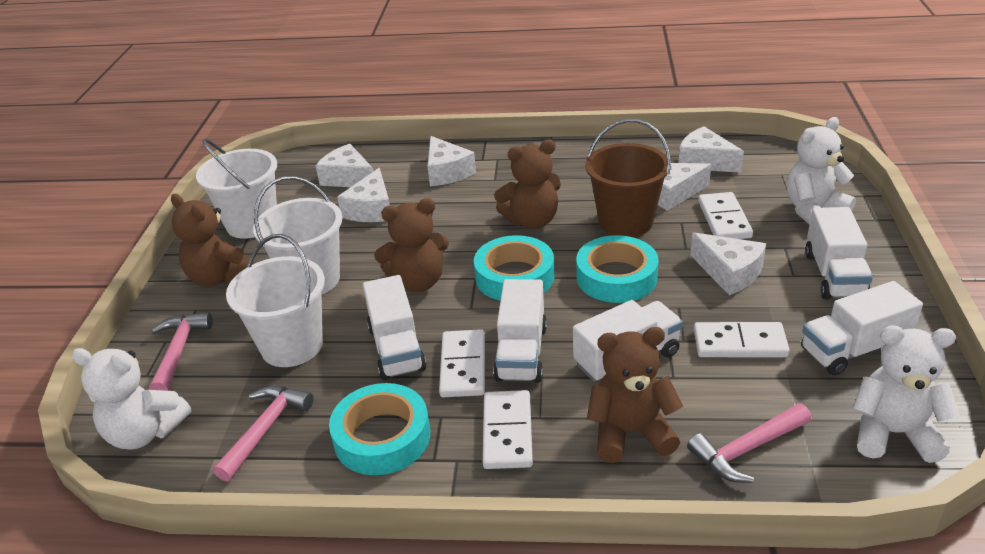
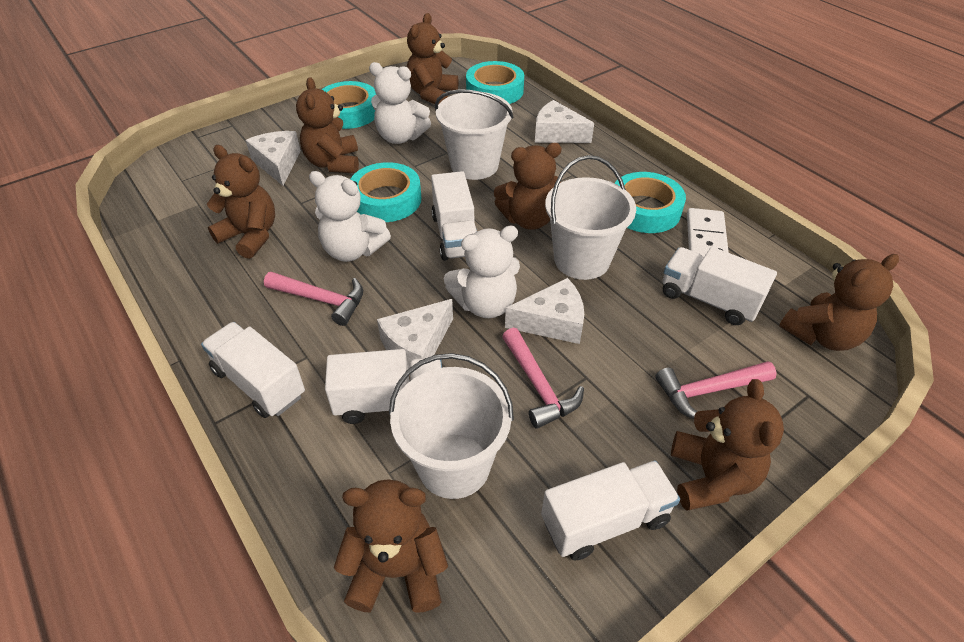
brown bucket: 1 -> 0
brown teddy bear: 4 -> 7
turquoise tape: 3 -> 4
white cheese: 6 -> 4
white domino: 4 -> 1

